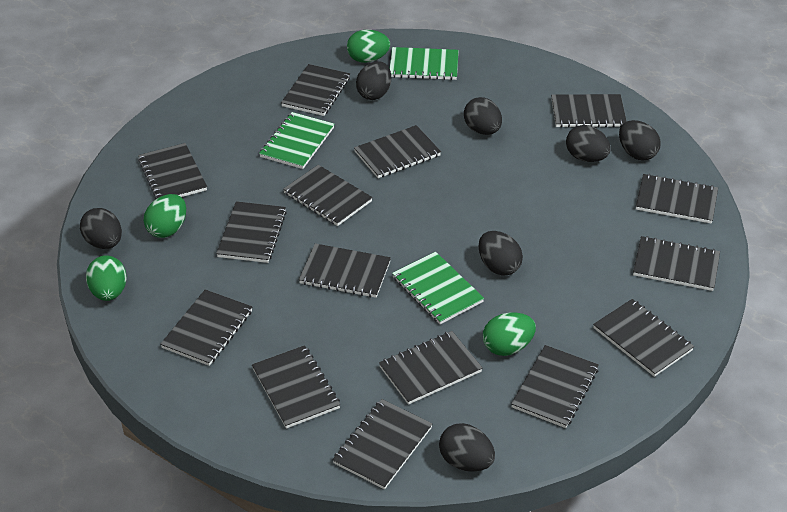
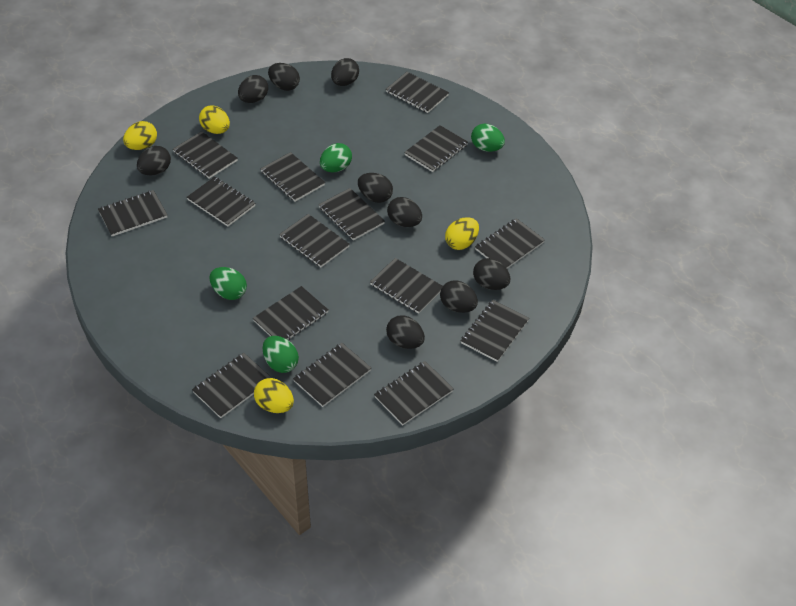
black egg: 7 -> 9
green notebook: 3 -> 0
yellow egg: 0 -> 4

